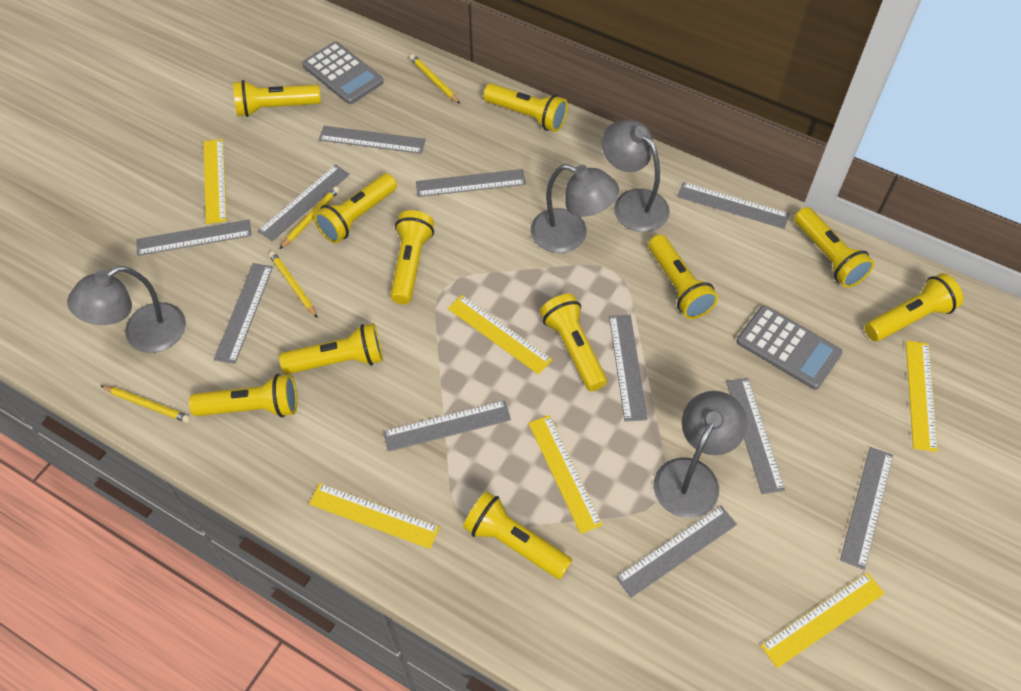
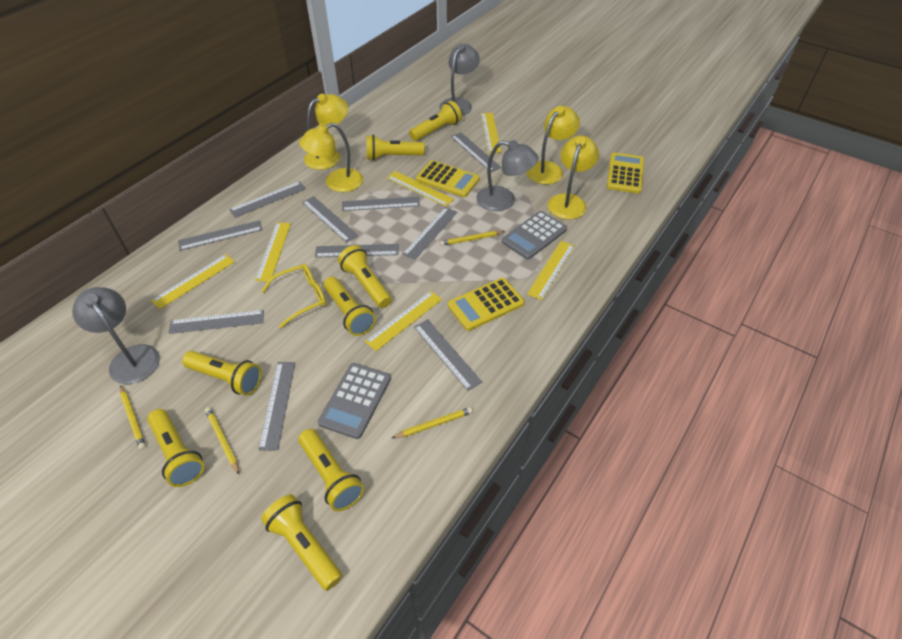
grey lamp: 4 -> 3
grey ruler: 11 -> 10
yellow calculator: 0 -> 3
yellow flashlight: 11 -> 8
yellow glasses: 0 -> 1
yellow lamp: 0 -> 4

